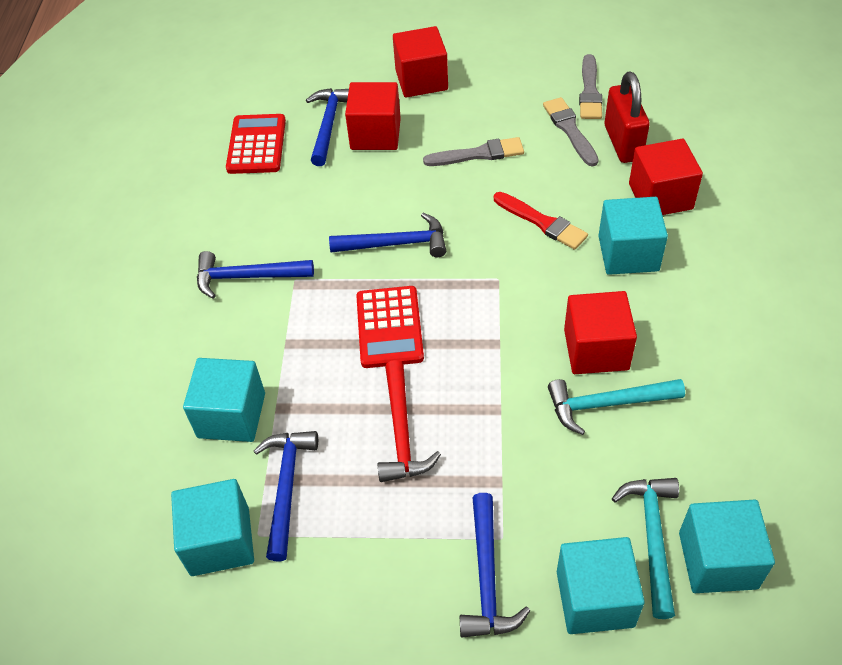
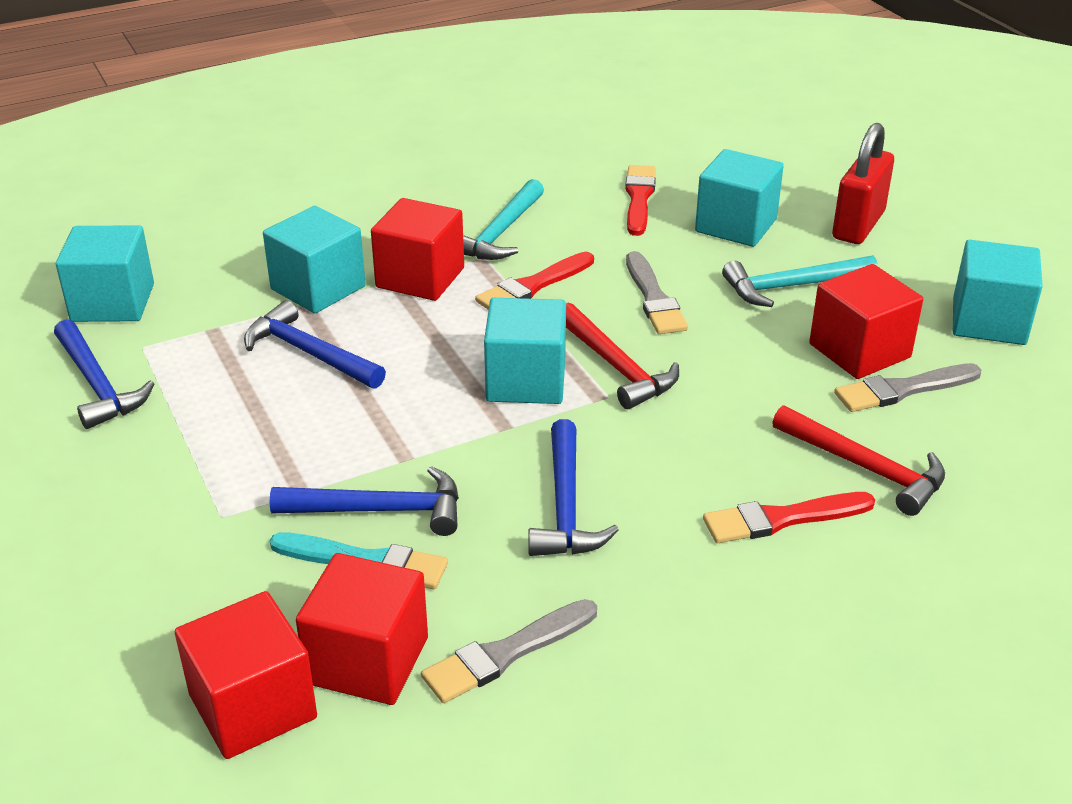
blue hammer: 5 -> 4
red brush: 1 -> 3
red calculator: 2 -> 0
red hammer: 1 -> 2
turquoise brush: 0 -> 1

